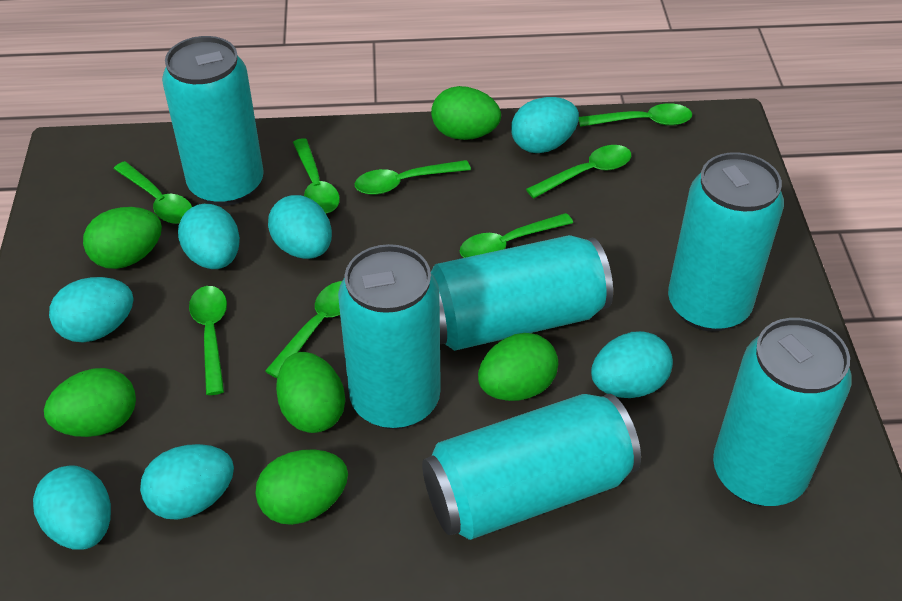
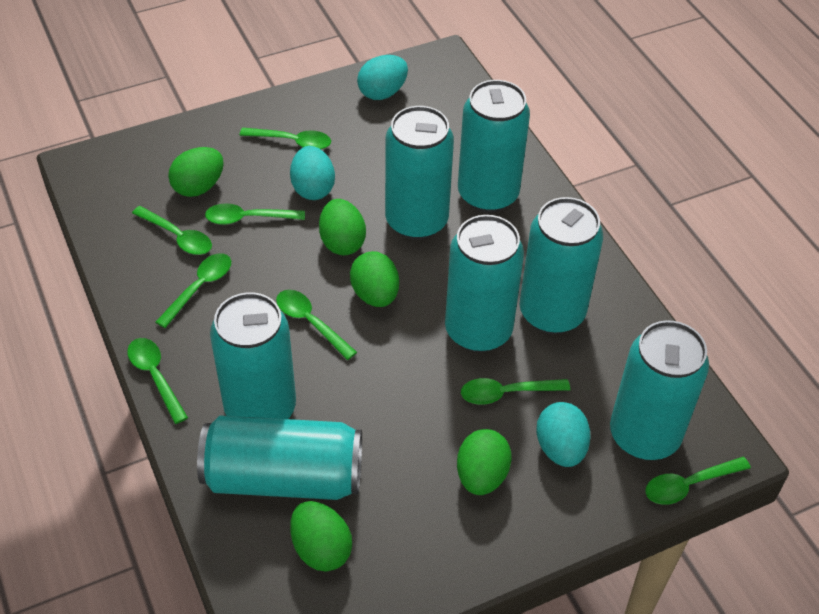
green egg: 6 -> 5
turquoise can: 6 -> 7
turquoise egg: 7 -> 3

